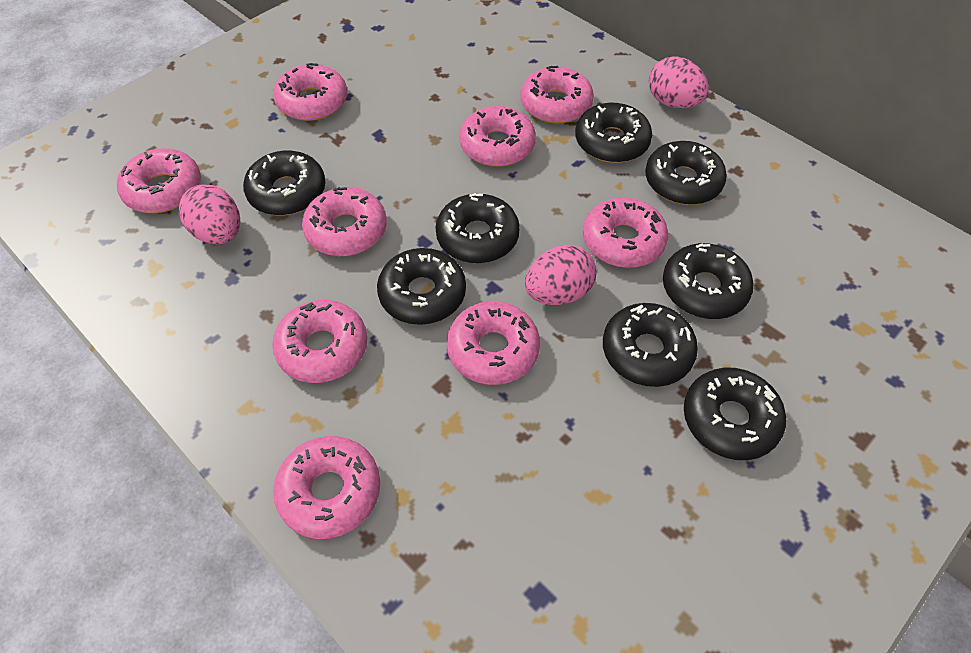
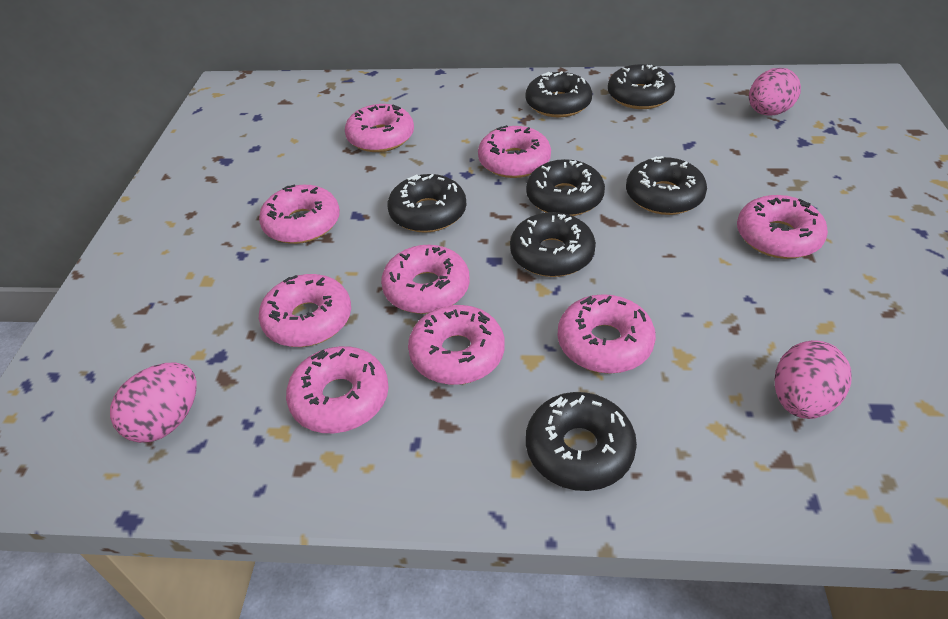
black donut: 8 -> 7

